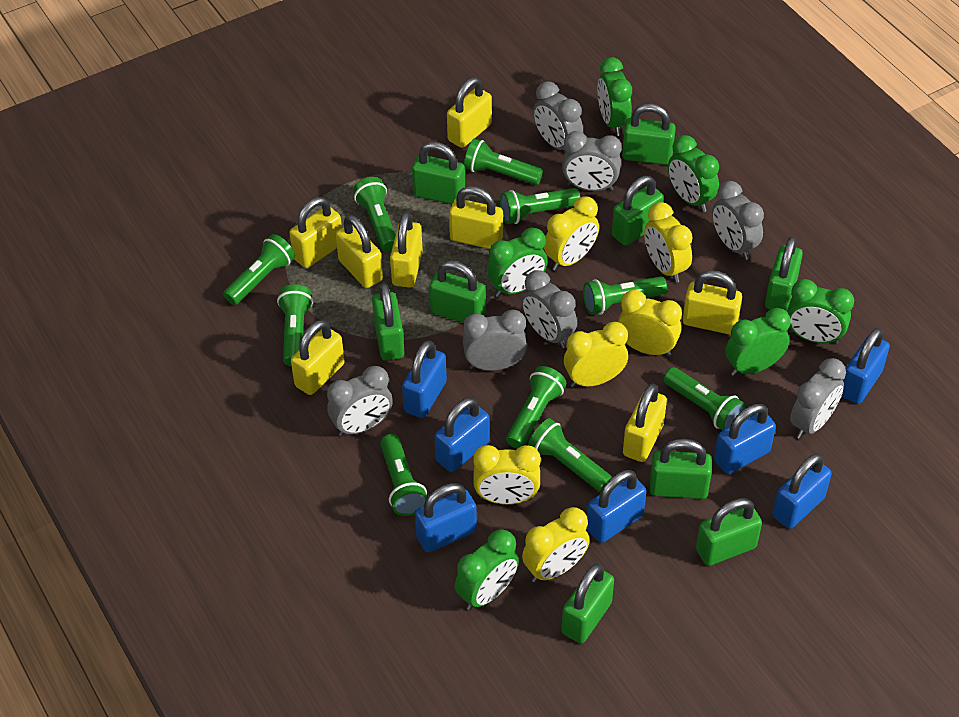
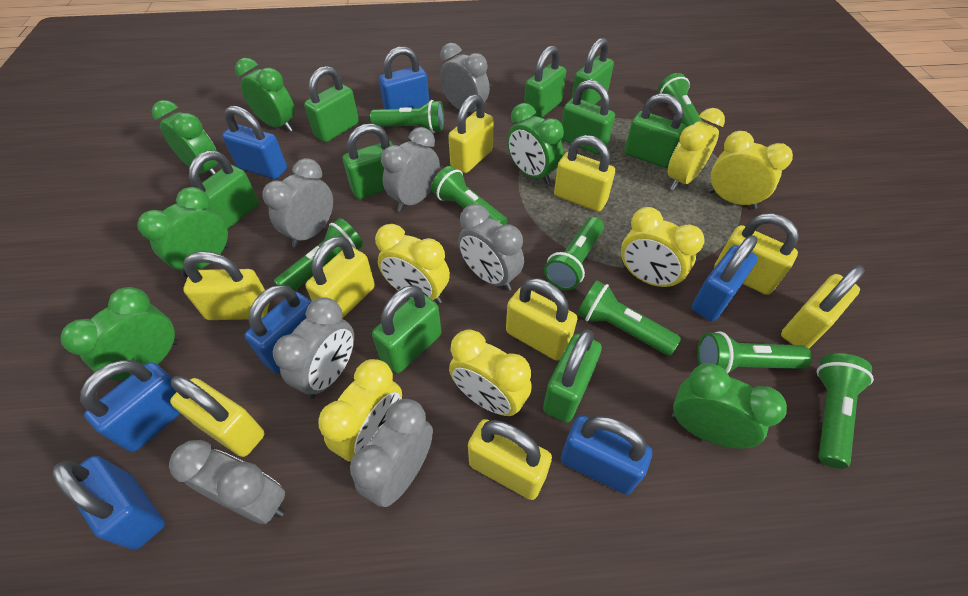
green flashlight: 10 -> 8
yellow padlock: 8 -> 9

